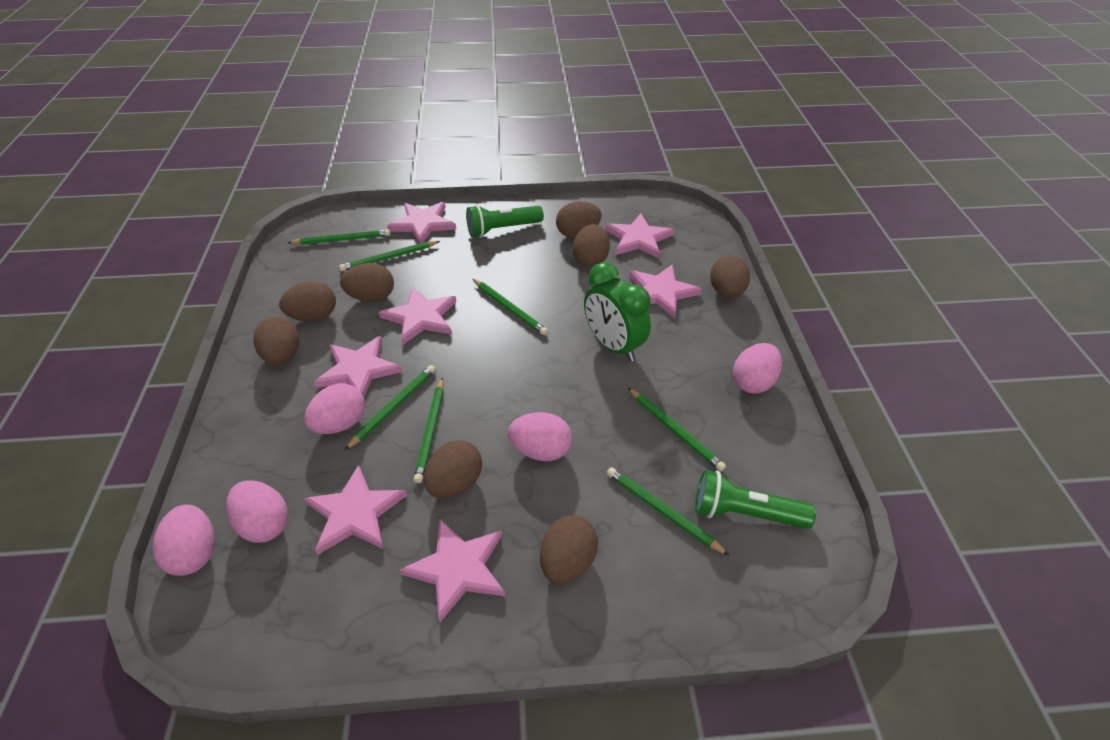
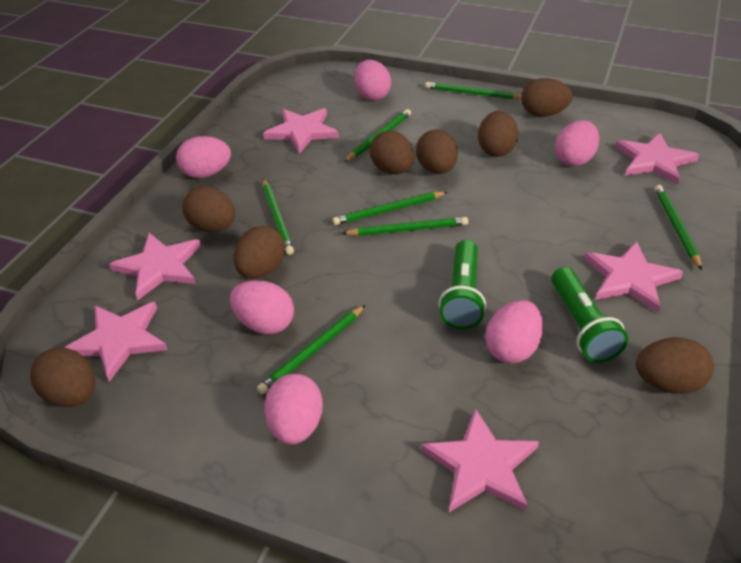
green clock: 1 -> 0
pink egg: 5 -> 6
pink star: 7 -> 6

